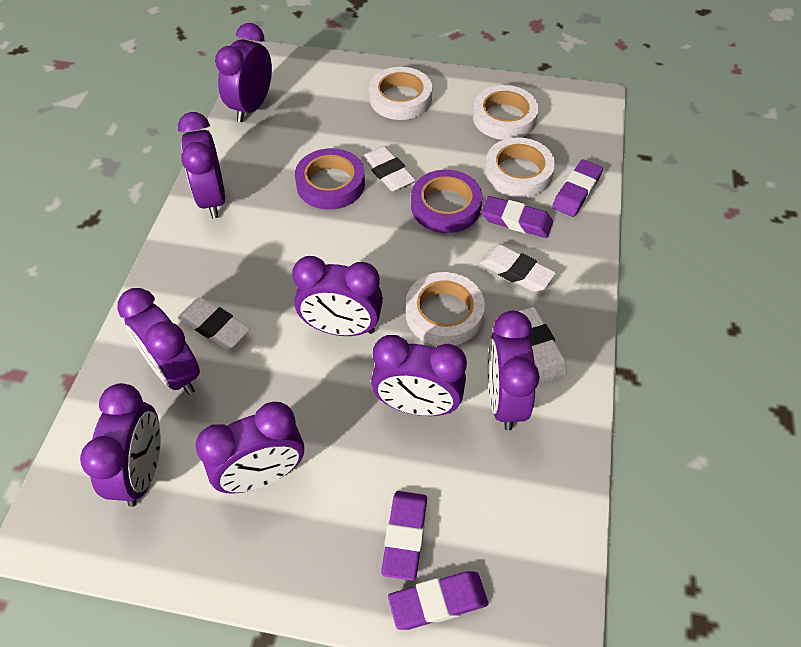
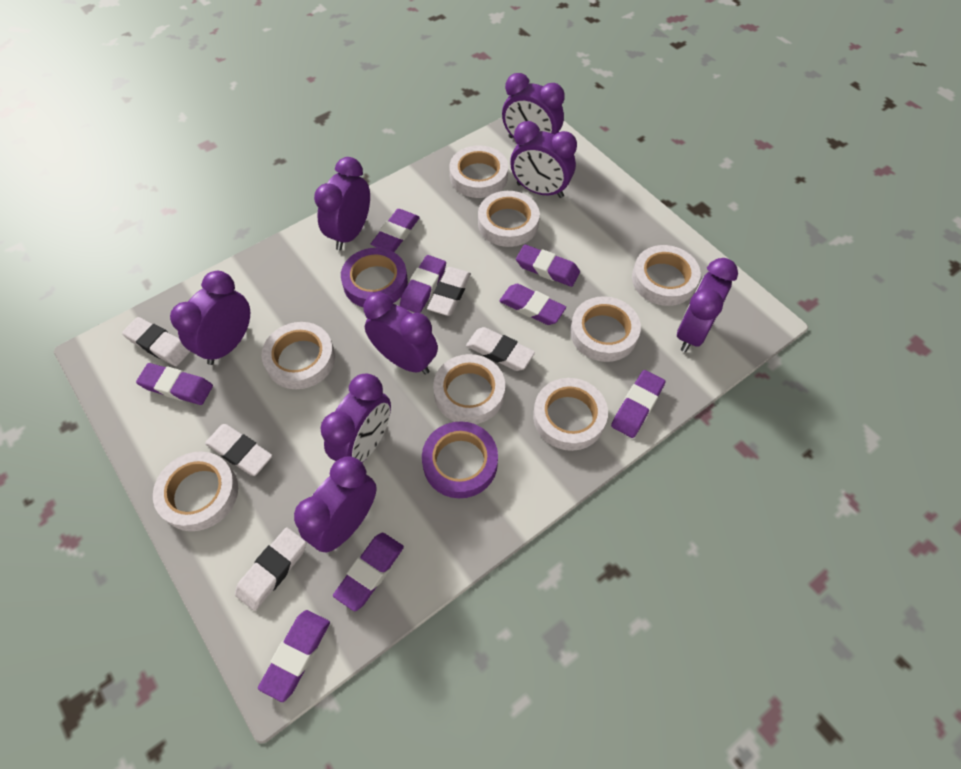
purple eraser: 4 -> 8
white eraser: 4 -> 5
white tape: 4 -> 8

